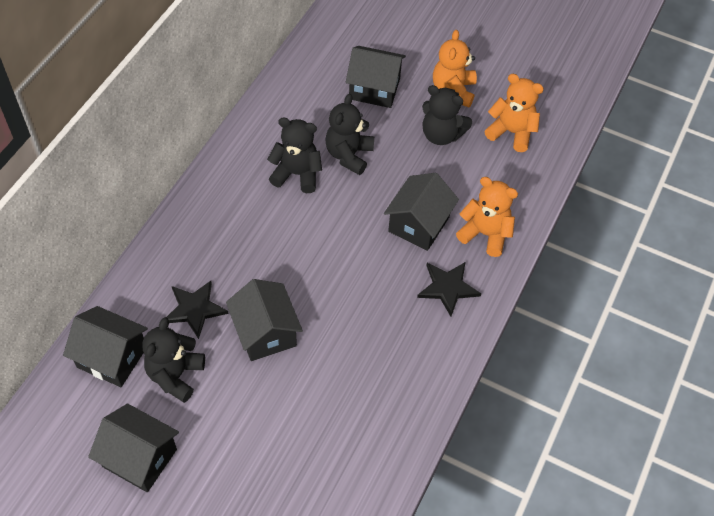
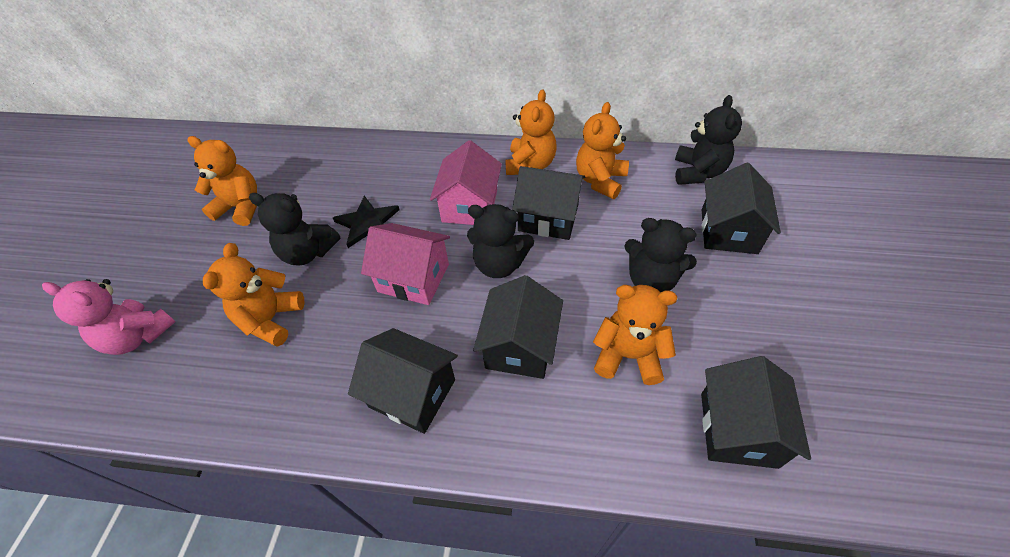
black star: 2 -> 1
orange teddy bear: 3 -> 5
pink house: 0 -> 2
pink teddy bear: 0 -> 1

